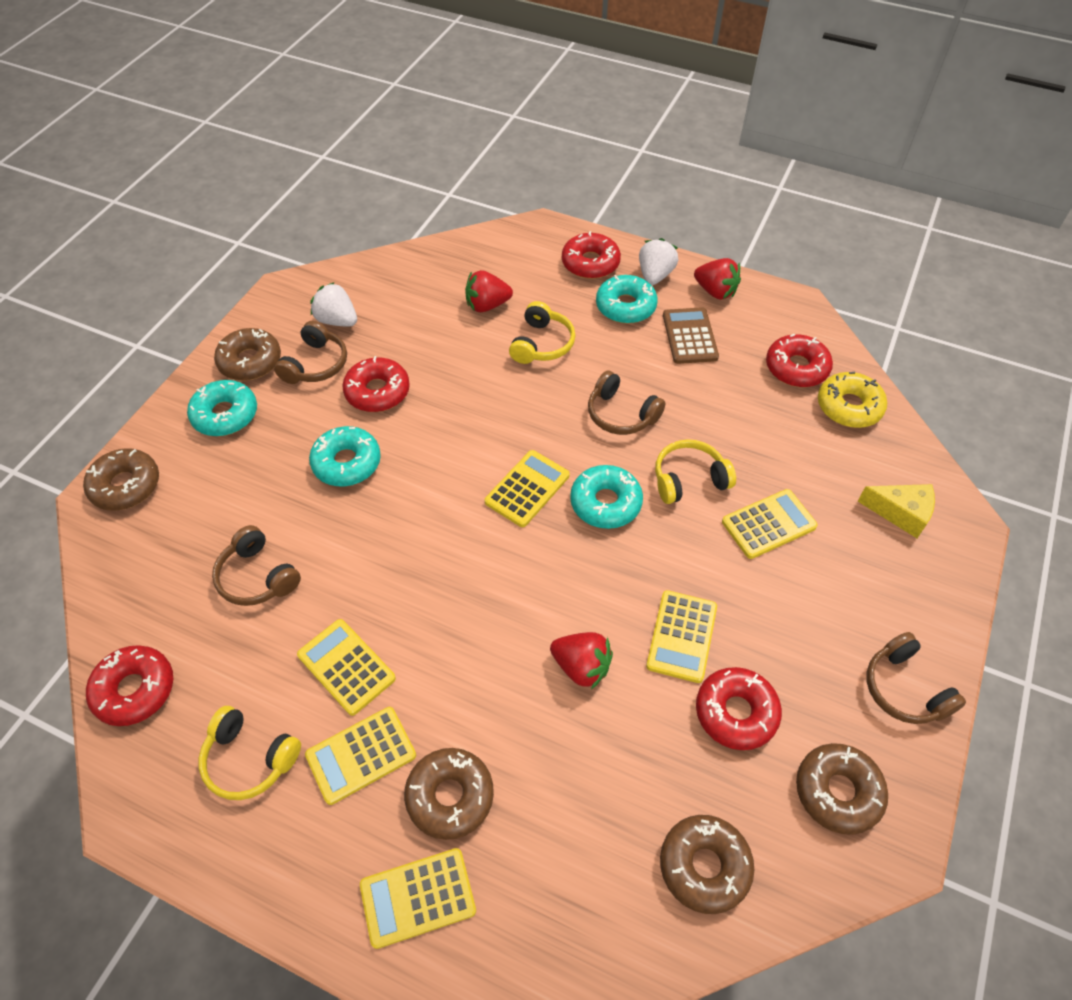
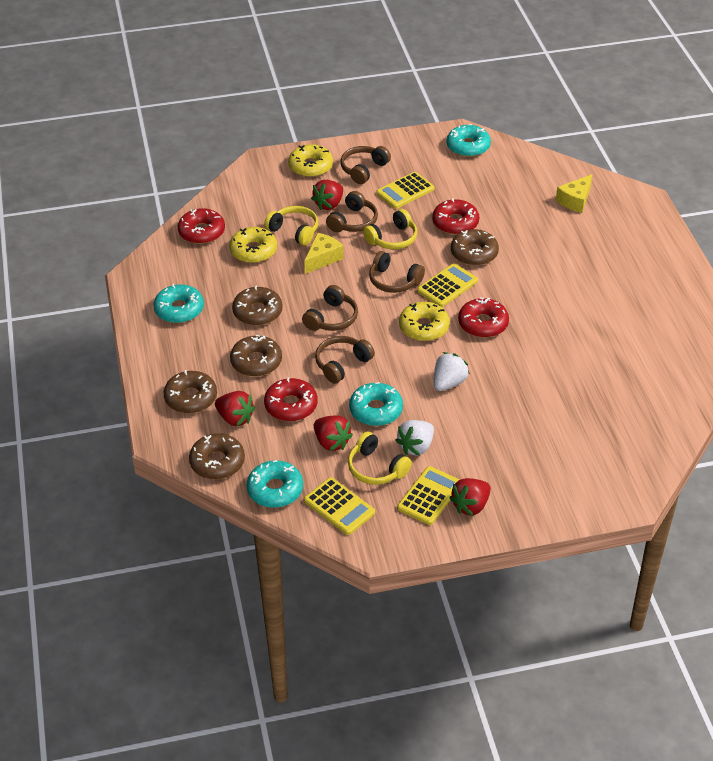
brown calculator: 1 -> 0
brown headphones: 4 -> 5
red donut: 5 -> 4
red strawberry: 3 -> 4
yellow calculator: 6 -> 4
yellow cheese: 1 -> 2
yellow donut: 1 -> 3

